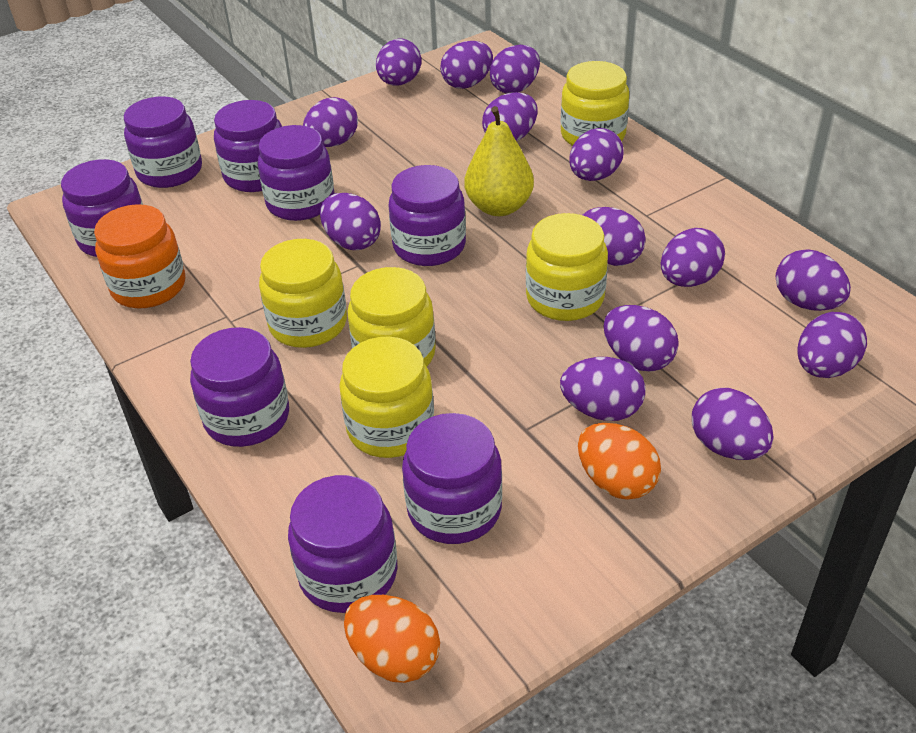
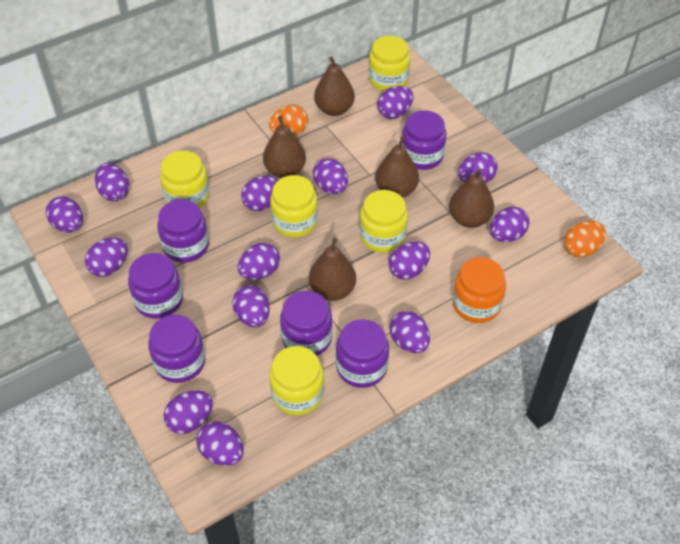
brown pear: 0 -> 5
purple jar: 8 -> 6
yellow pear: 1 -> 0

